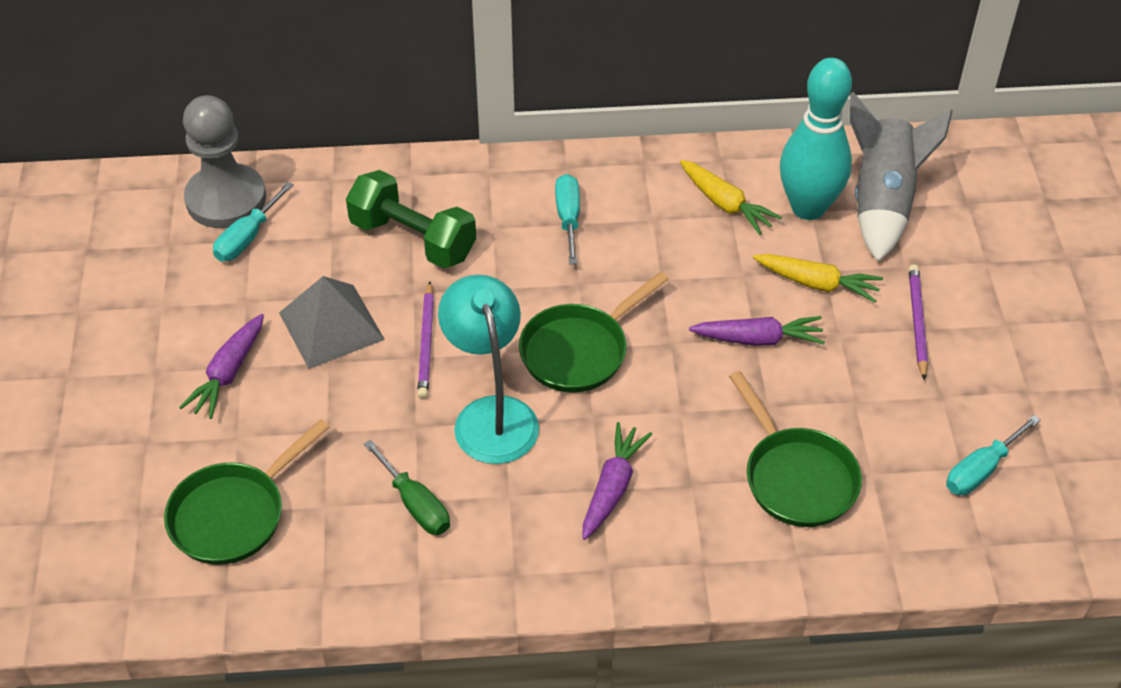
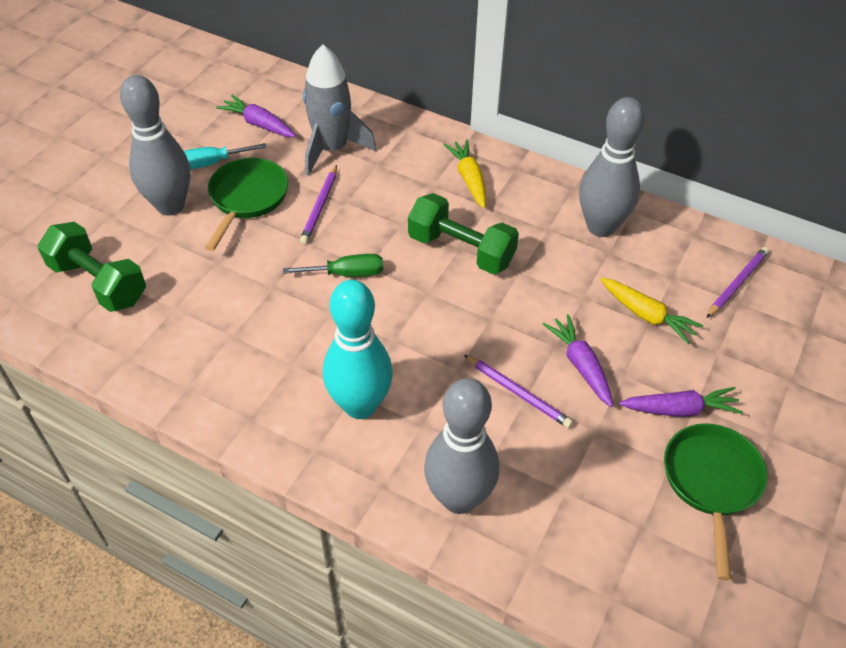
green dumbbell: 1 -> 2
green pan: 3 -> 2
grey bowling pin: 0 -> 3
grey pawn: 1 -> 0
grey pyramid: 1 -> 0
purple pencil: 2 -> 3
turquoise lamp: 1 -> 0
turquoise screwdriver: 3 -> 1

